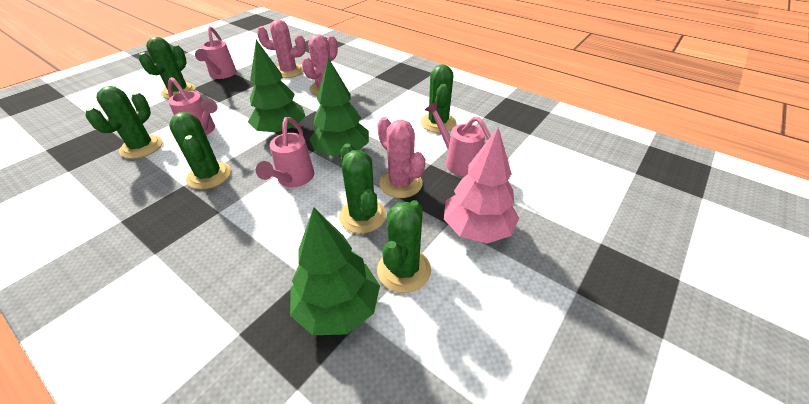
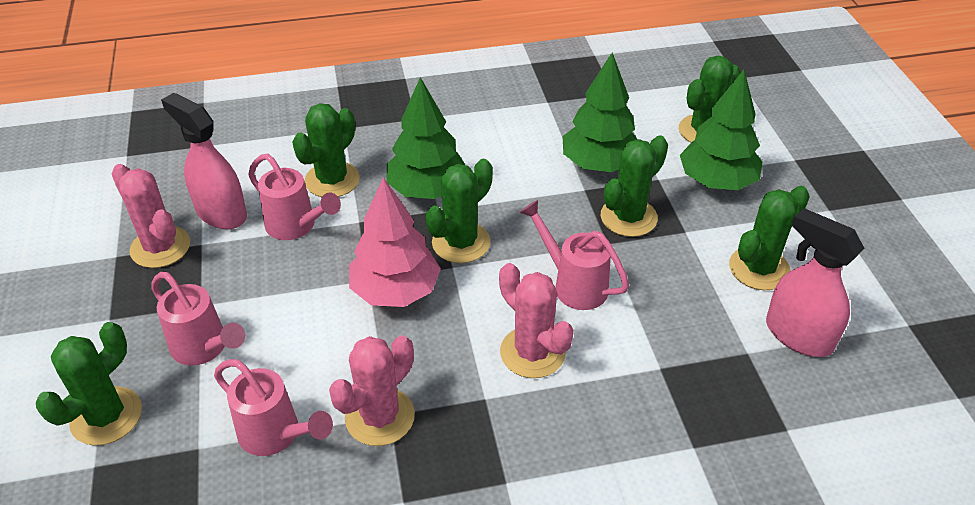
pink spray bottle: 0 -> 2

